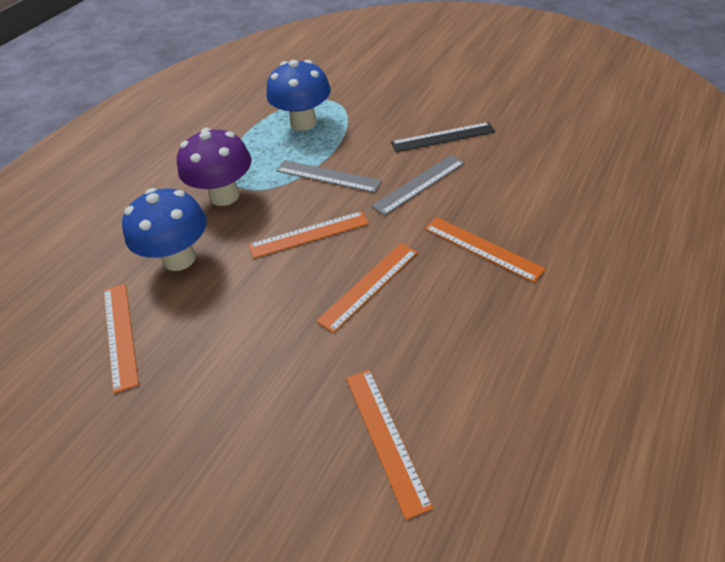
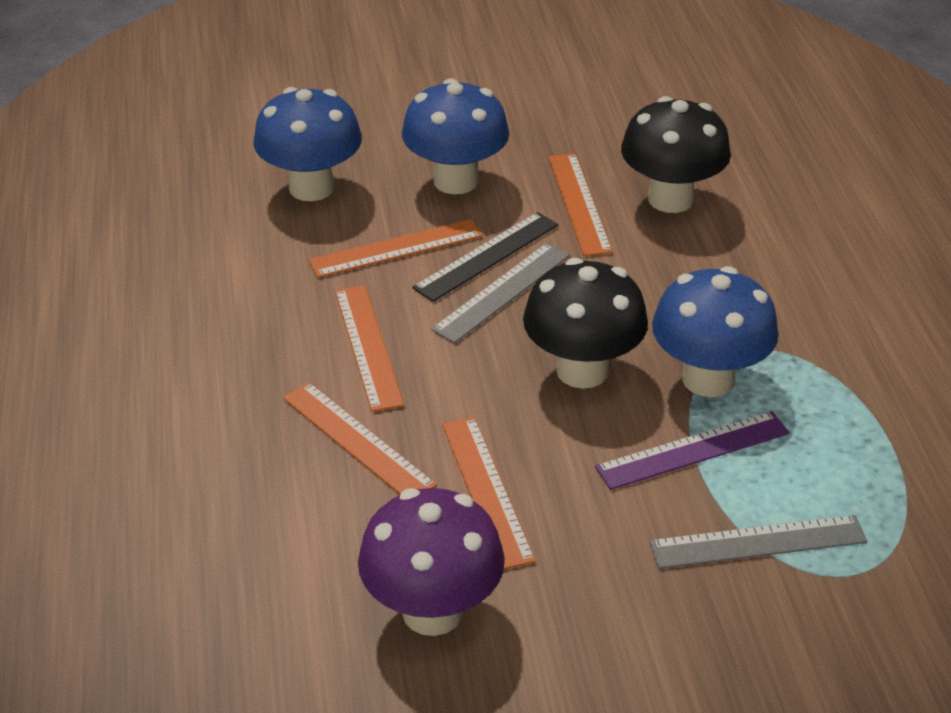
black mushroom: 0 -> 2
blue mushroom: 2 -> 3
purple ruler: 0 -> 1

